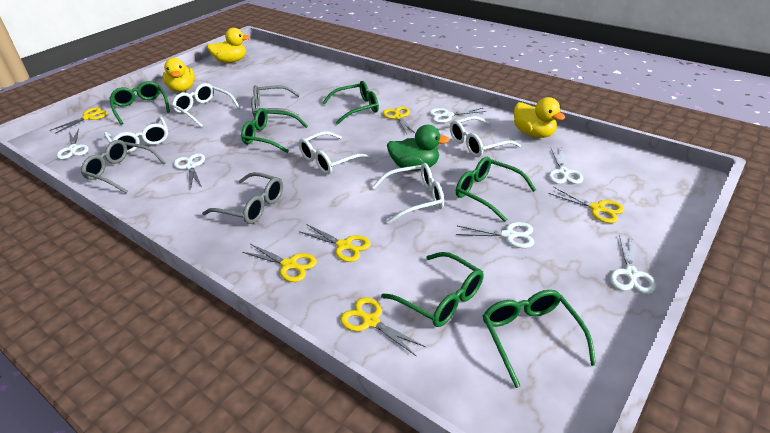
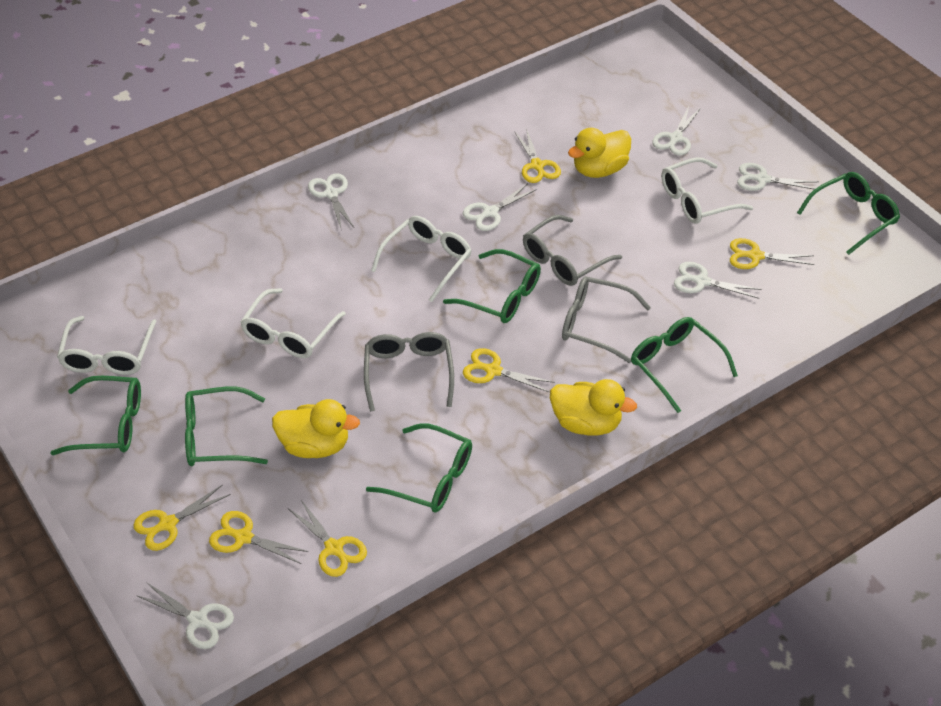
green duck: 1 -> 0
white glasses: 5 -> 4

